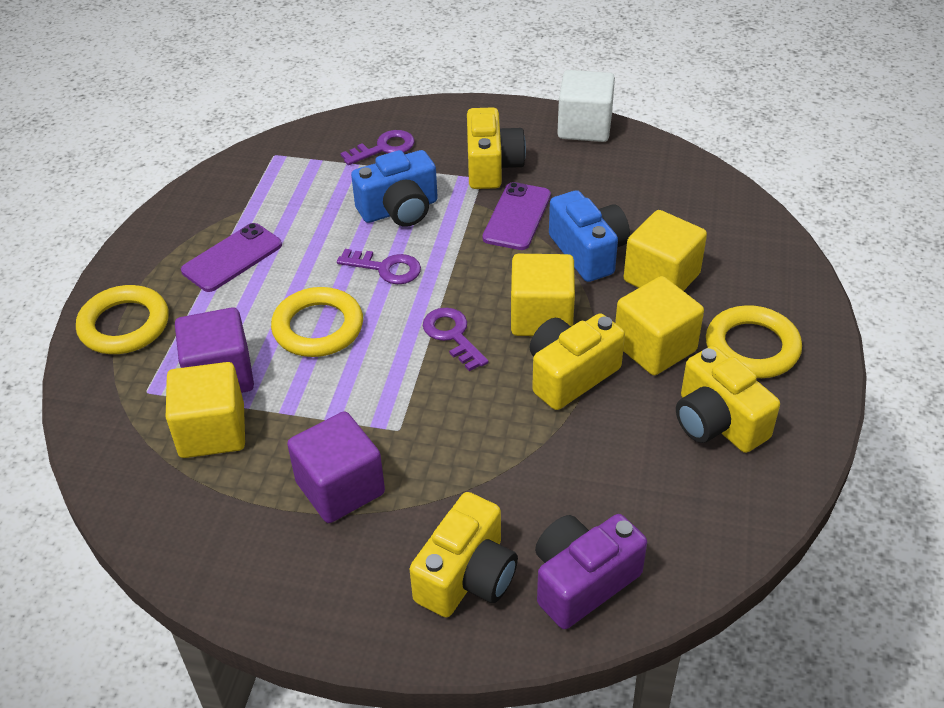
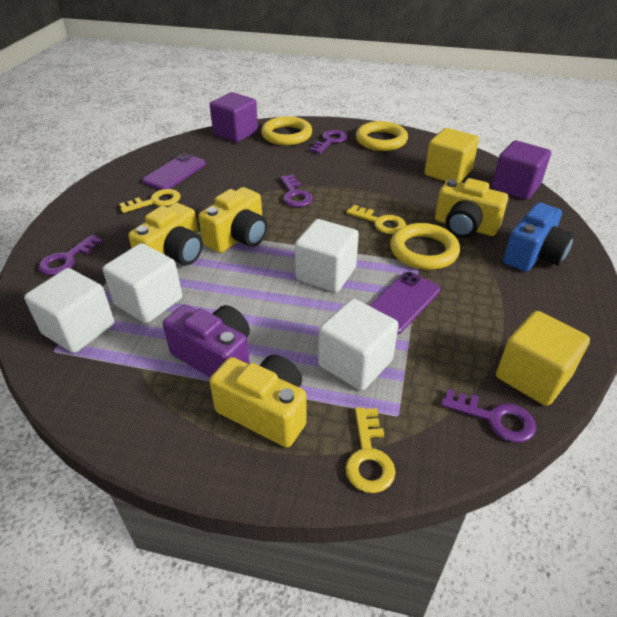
blue camera: 2 -> 1
purple key: 3 -> 4
white cube: 1 -> 4
yellow cube: 4 -> 2
yellow key: 0 -> 3

